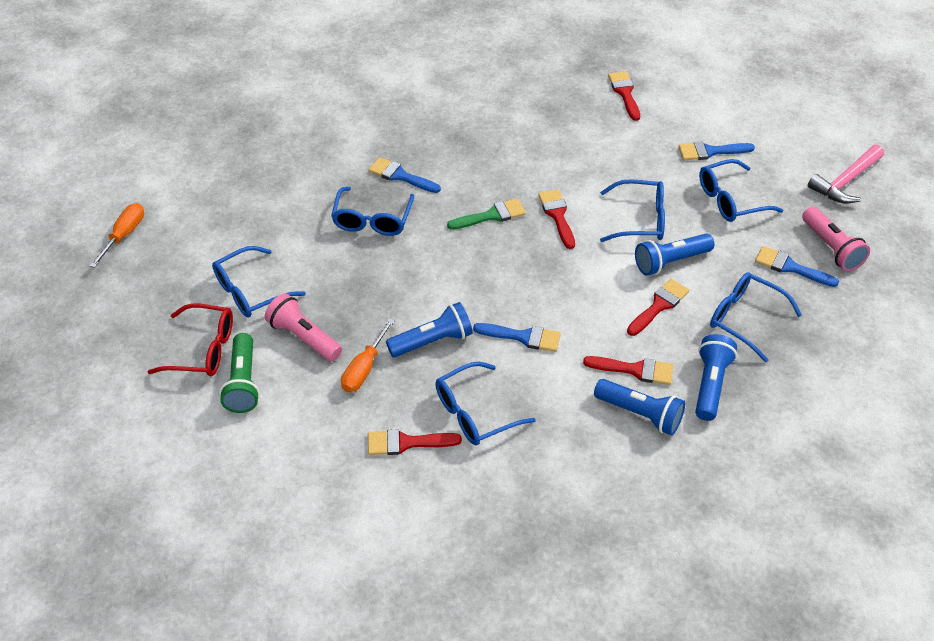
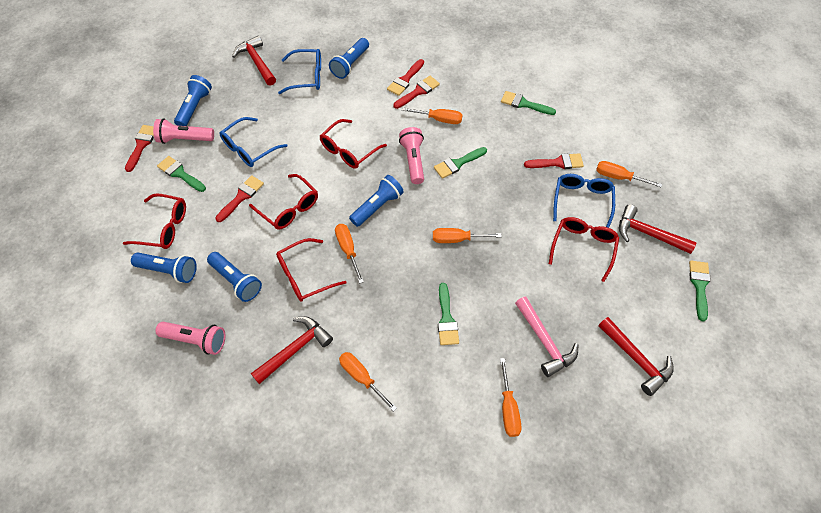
blue brush: 4 -> 0
blue flashlight: 4 -> 5
blue glasses: 6 -> 3
green brush: 1 -> 5
green flashlight: 1 -> 0
orange screwdriver: 2 -> 6
pink flashlight: 2 -> 3
red glasses: 1 -> 5
red hammer: 0 -> 4

